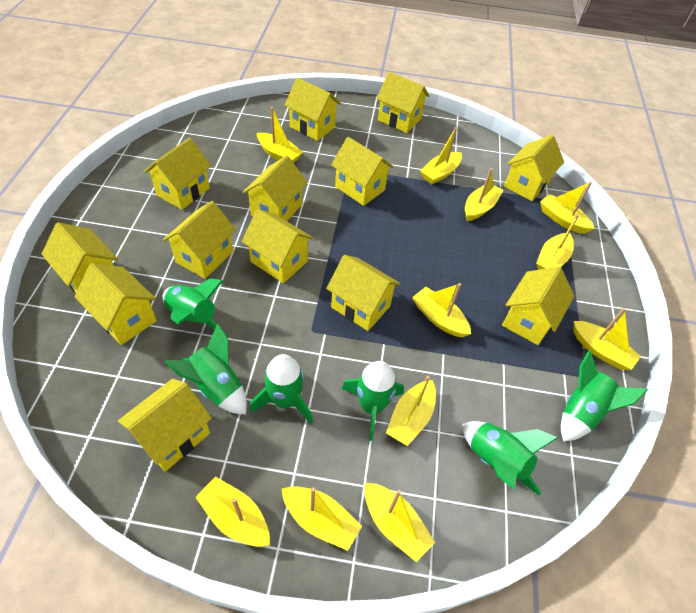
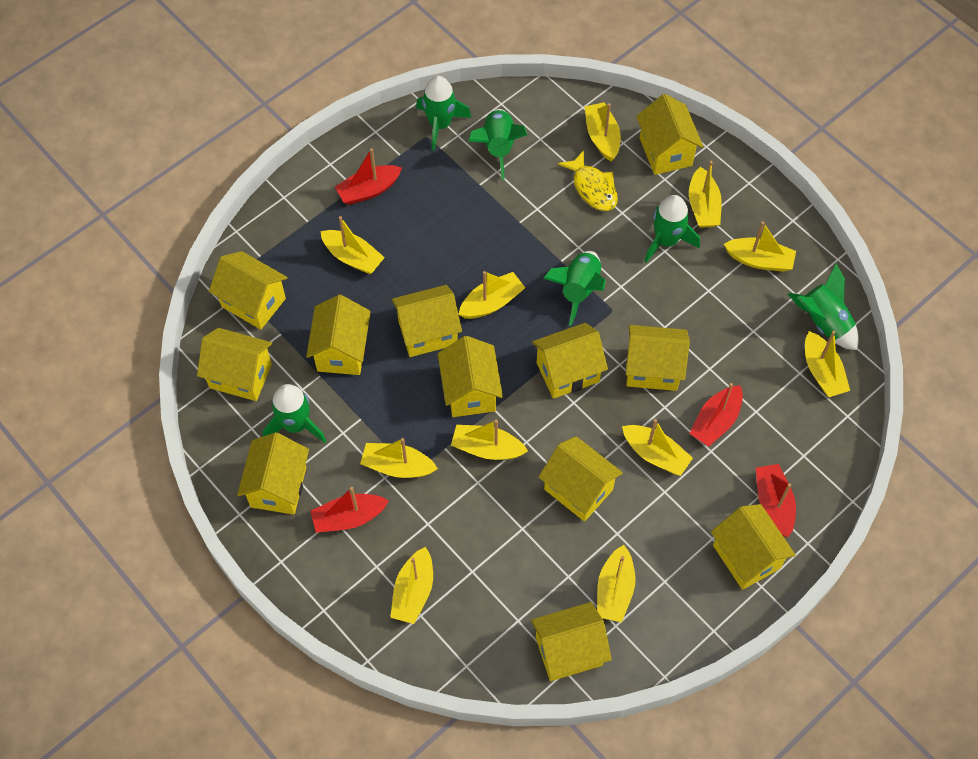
red boat: 0 -> 4
yellow fish: 0 -> 1
yellow house: 13 -> 12

